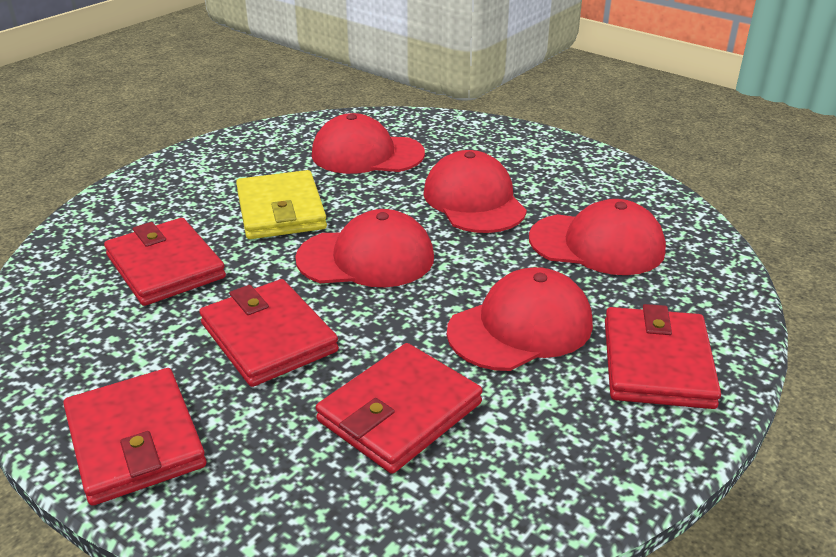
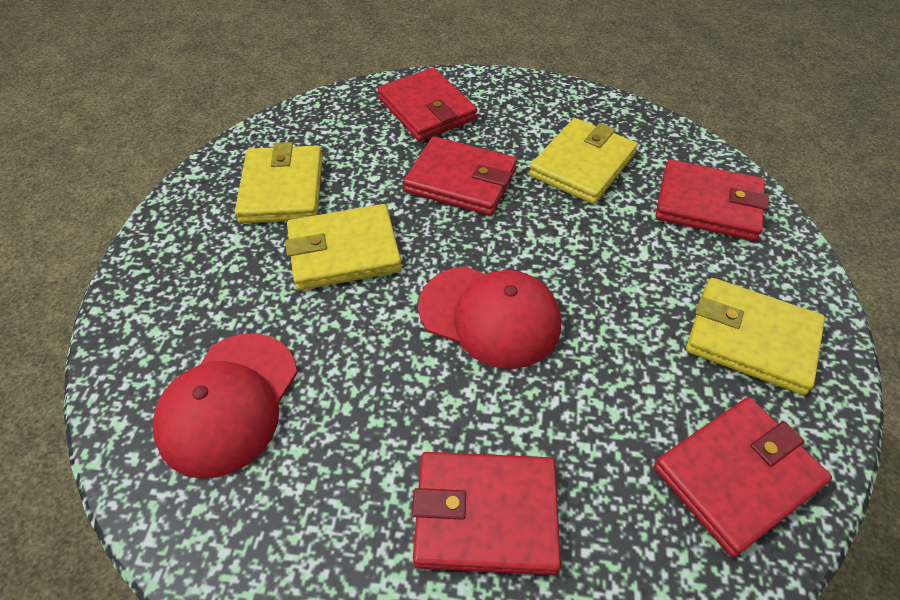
red cap: 5 -> 2
yellow wallet: 1 -> 4

